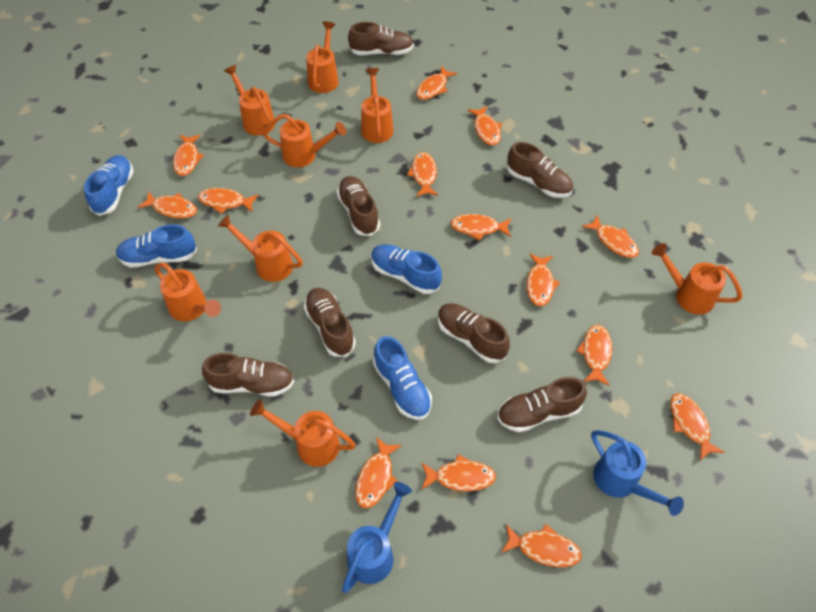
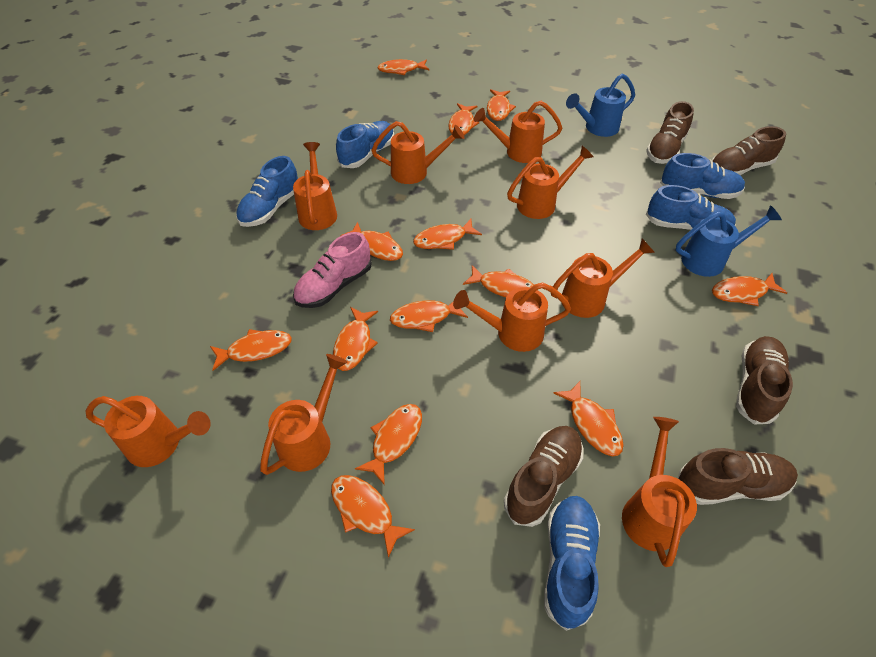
blue shoe: 4 -> 5
brown shoe: 7 -> 5
orange fish: 14 -> 13
orange watering can: 8 -> 9
pink shoe: 0 -> 1

